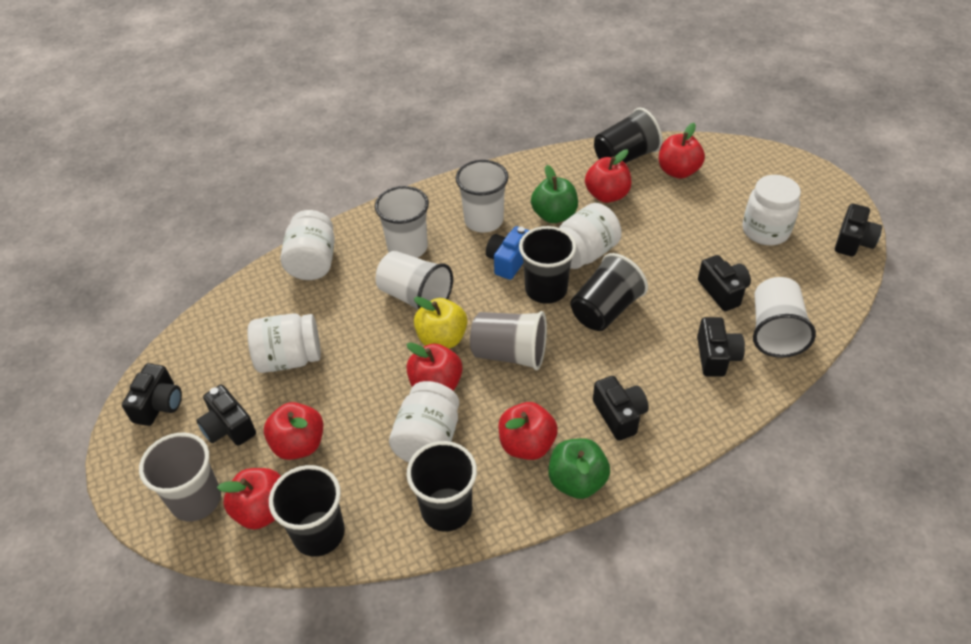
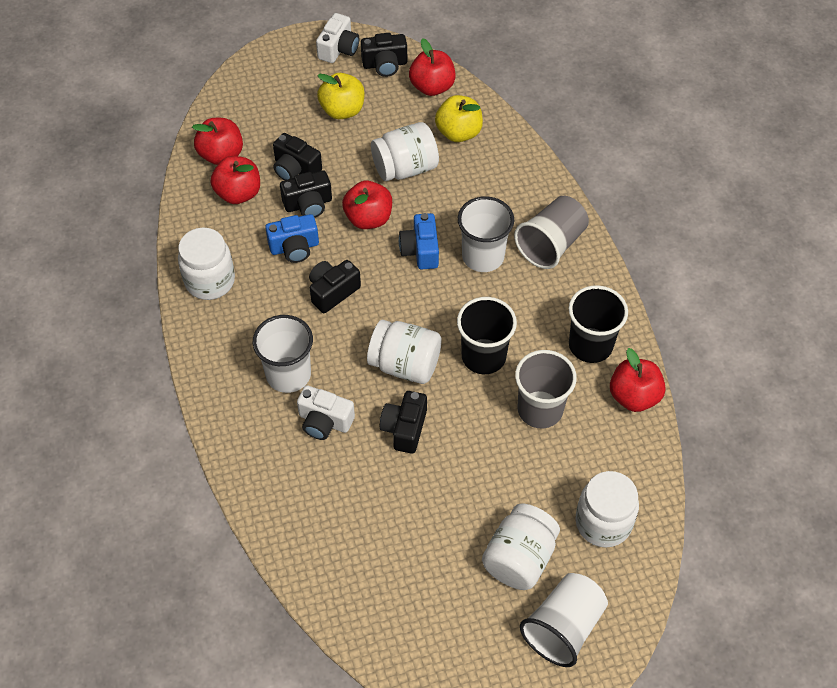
black camera: 6 -> 5
black cup: 5 -> 2
blue camera: 1 -> 2
green apple: 2 -> 0
red apple: 6 -> 5
white camera: 0 -> 2
white cup: 4 -> 3
yellow apple: 1 -> 2

